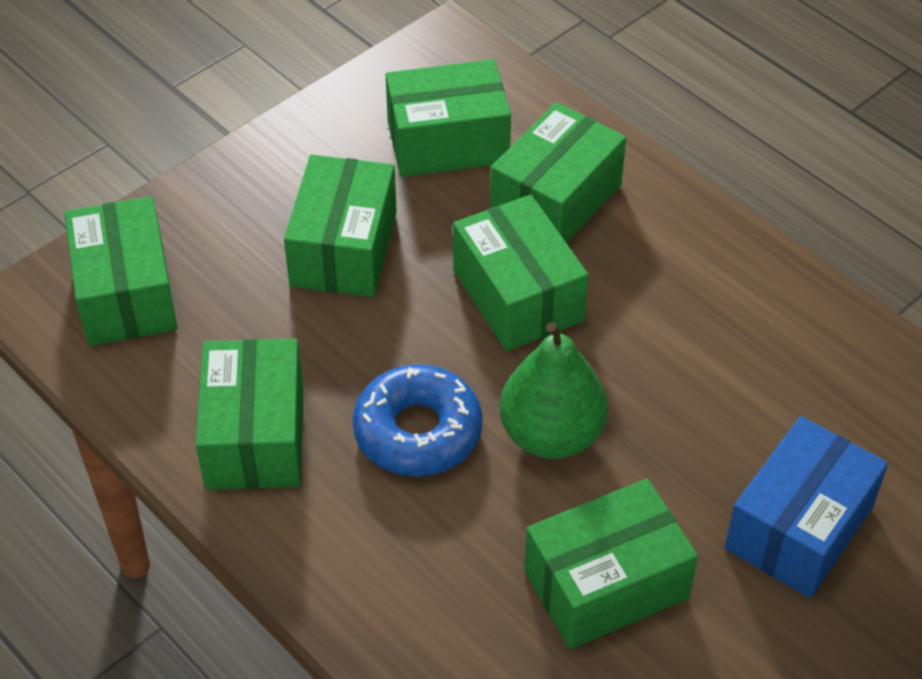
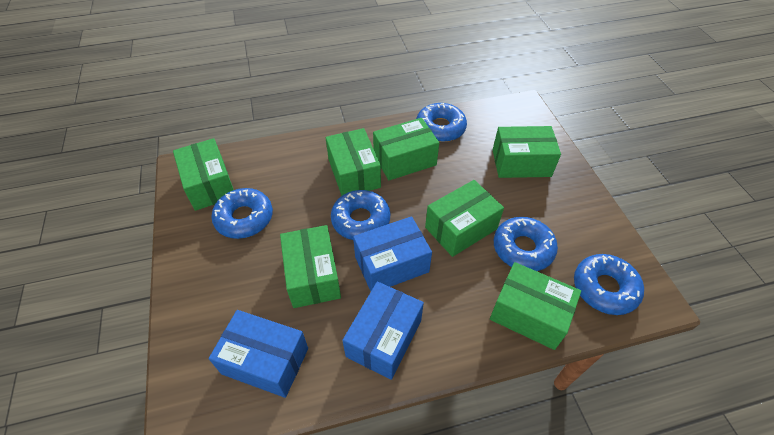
blue box: 1 -> 3
blue donut: 1 -> 5
green pear: 1 -> 0

